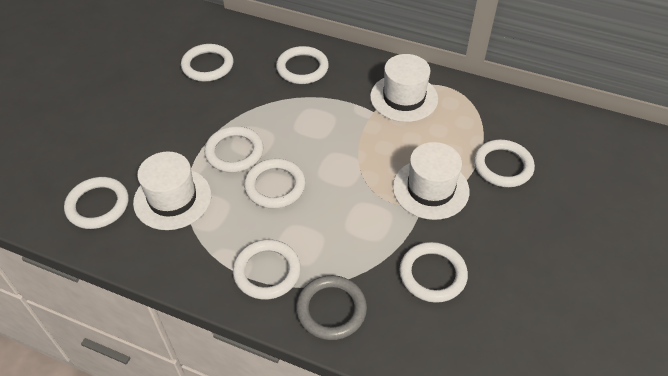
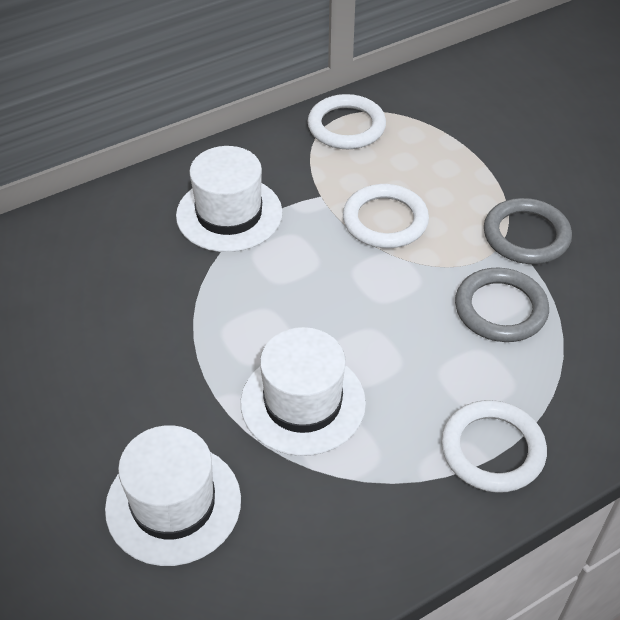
grey ring: 1 -> 2
white ring: 8 -> 3

